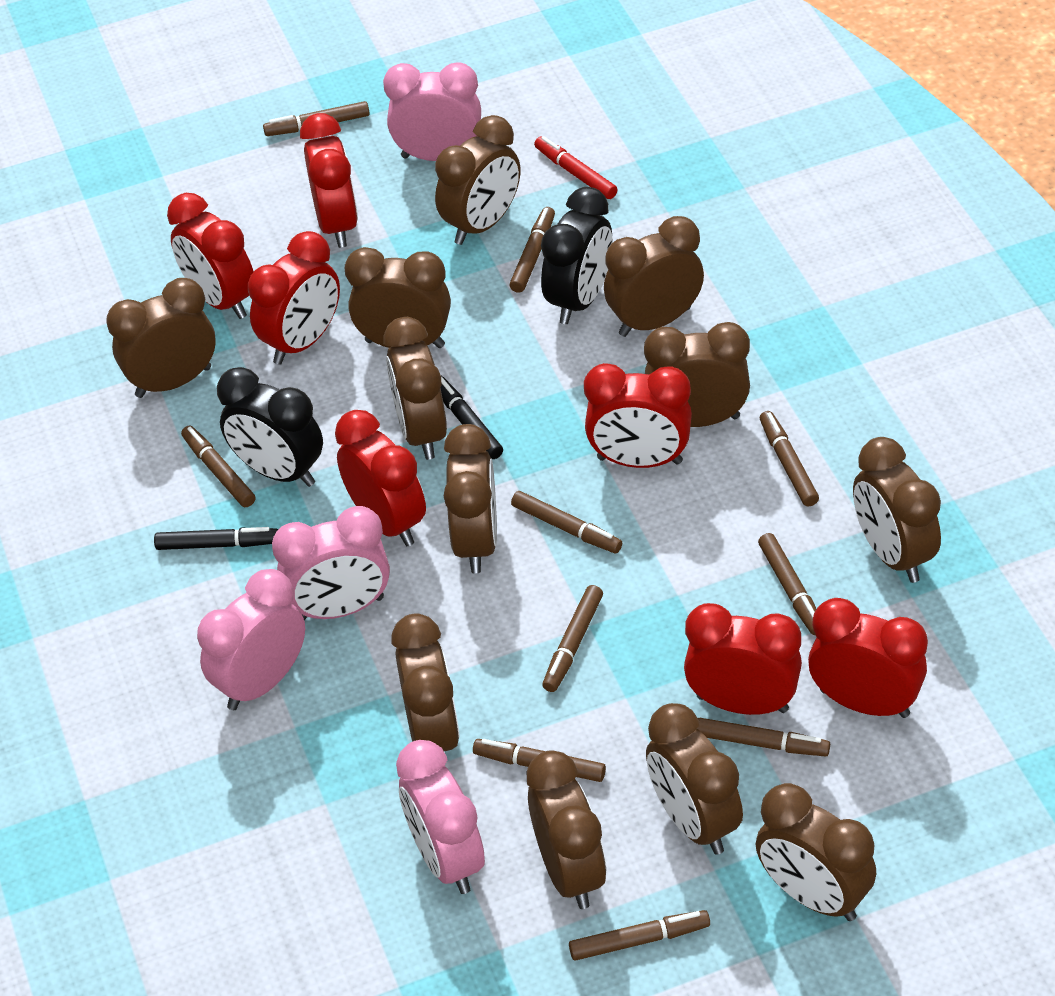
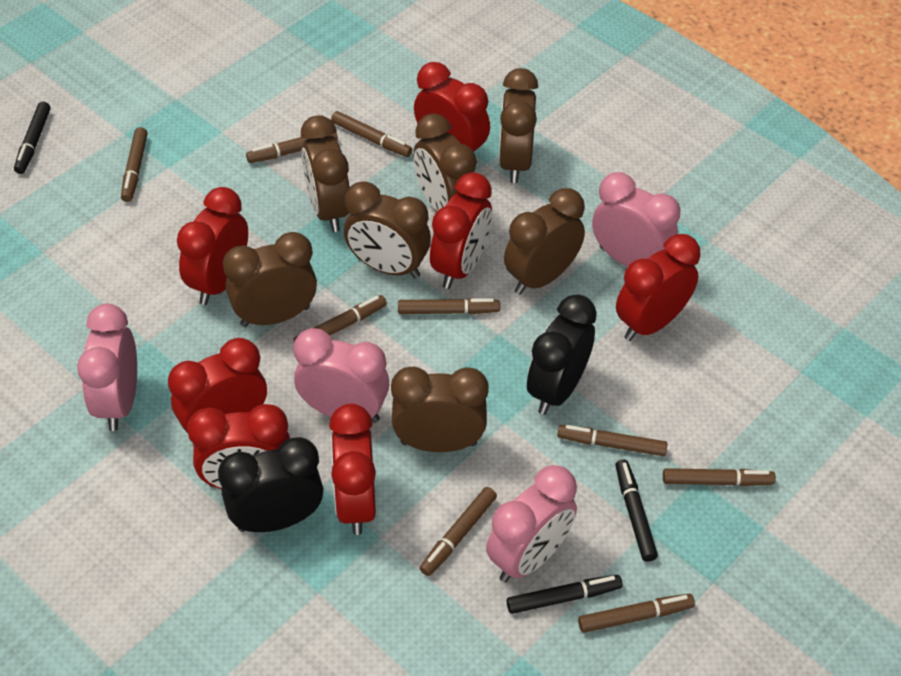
black marker: 2 -> 3
brown clock: 12 -> 7
brown marker: 10 -> 9
red marker: 1 -> 0

